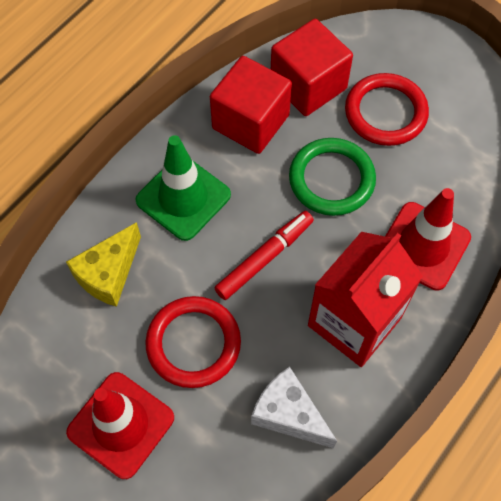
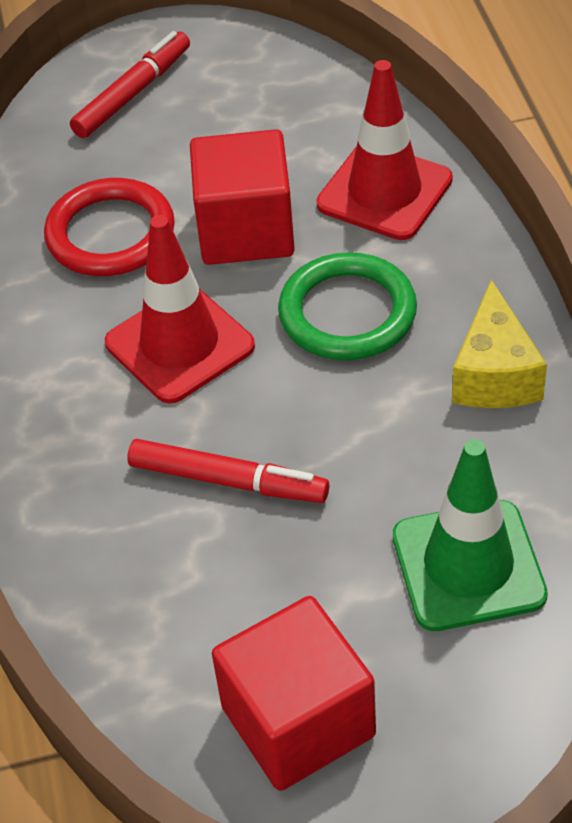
red carton: 1 -> 0
red marker: 1 -> 2
red ring: 2 -> 1
white cheese: 1 -> 0

